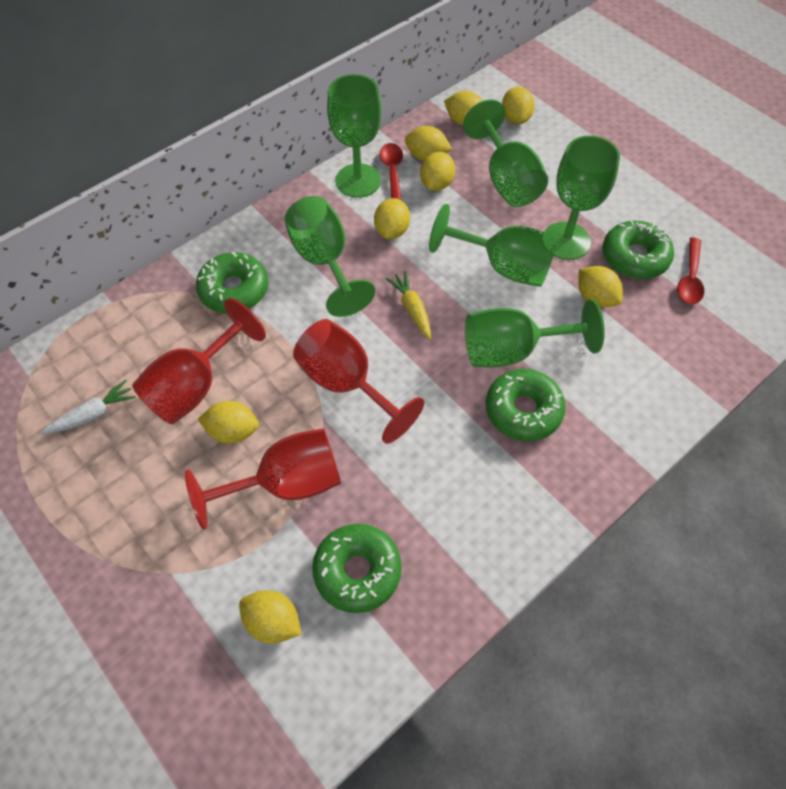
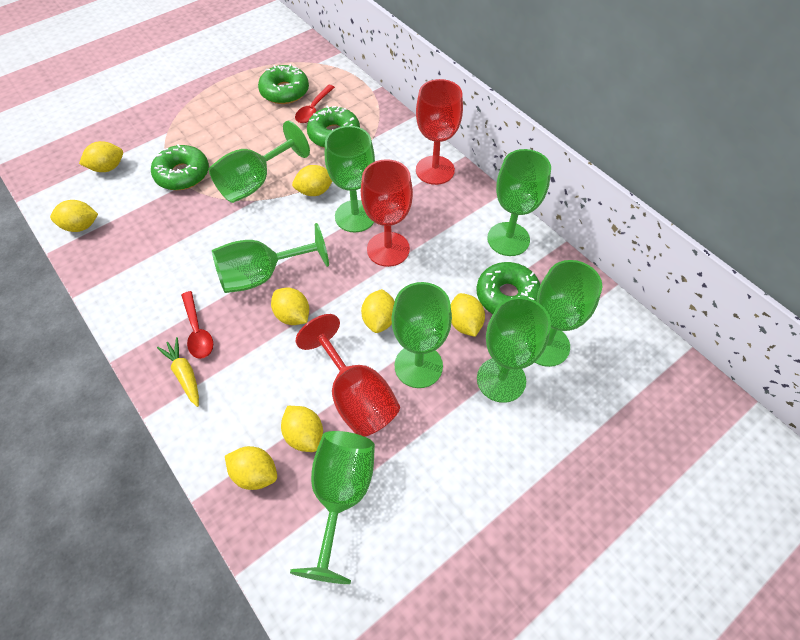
green goblet: 6 -> 8
white carrot: 1 -> 0

